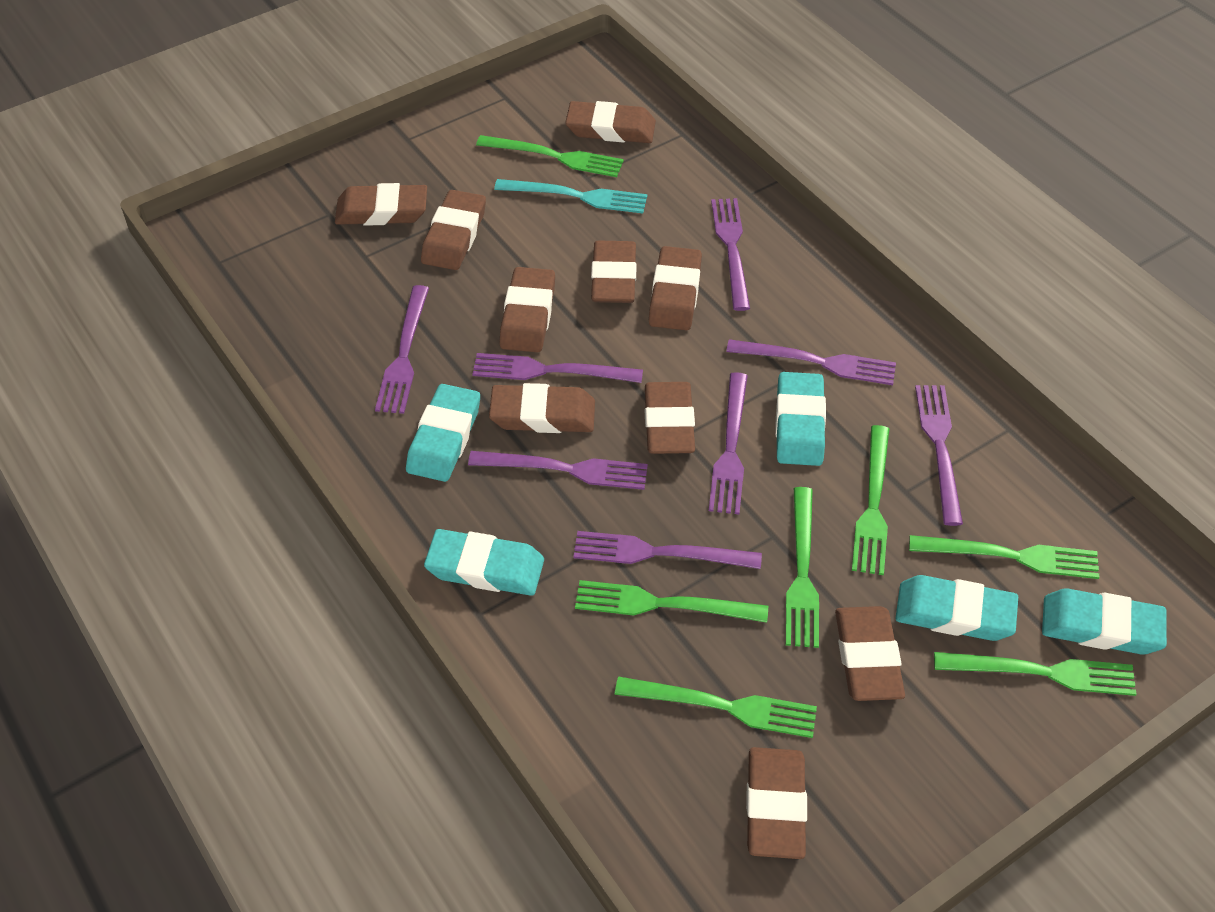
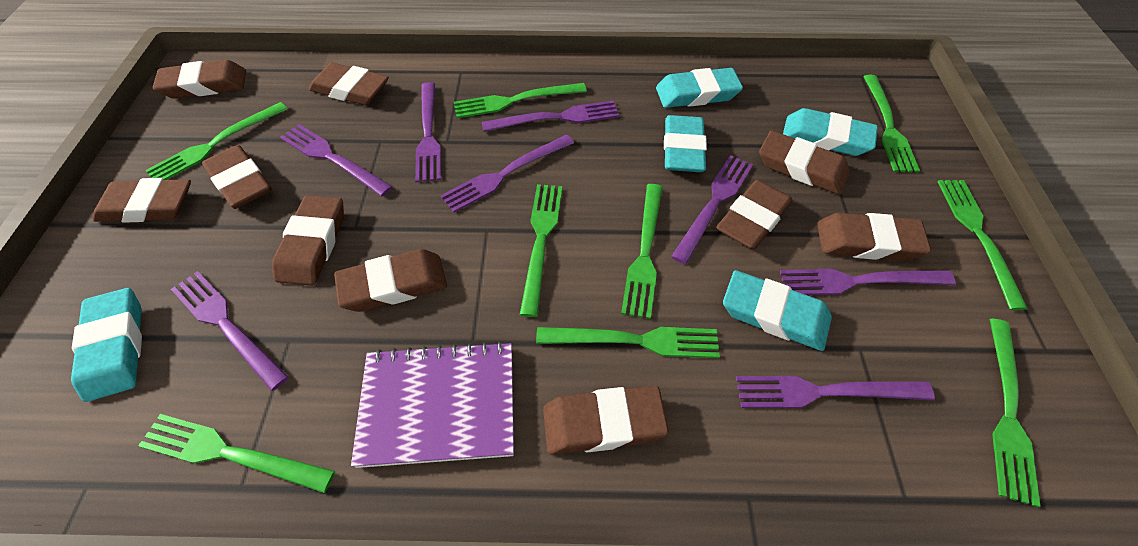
green fork: 7 -> 9
purple notebook: 0 -> 1
turquoise fork: 1 -> 0

